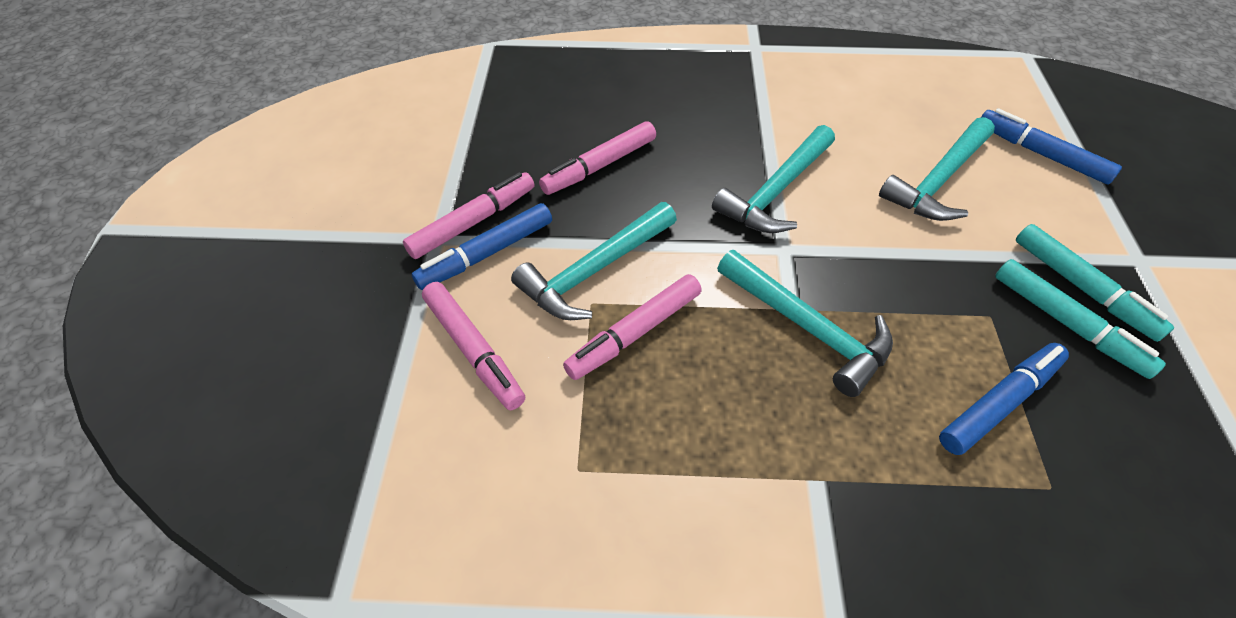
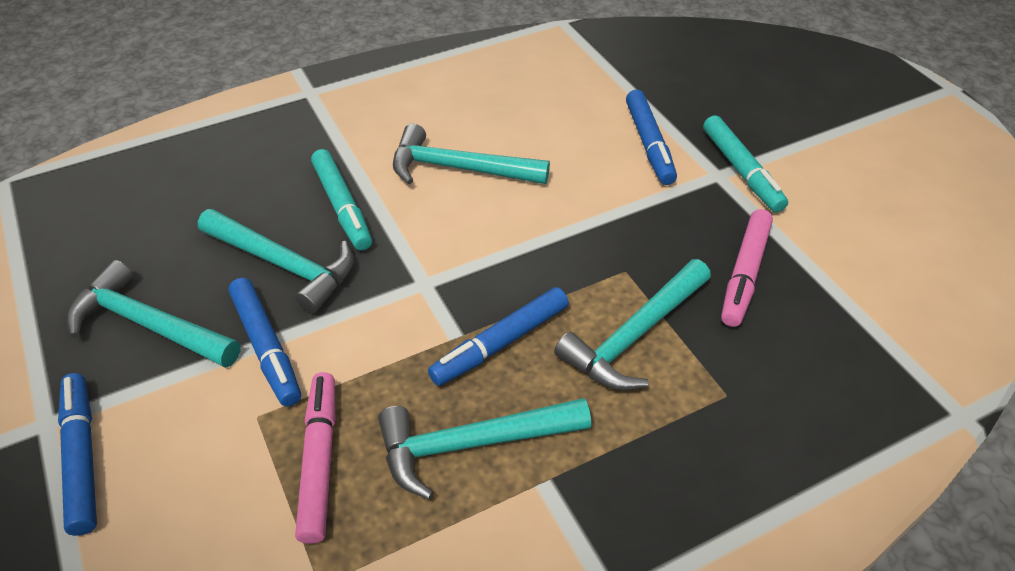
blue marker: 3 -> 4
pink marker: 4 -> 2
turquoise hammer: 4 -> 5

